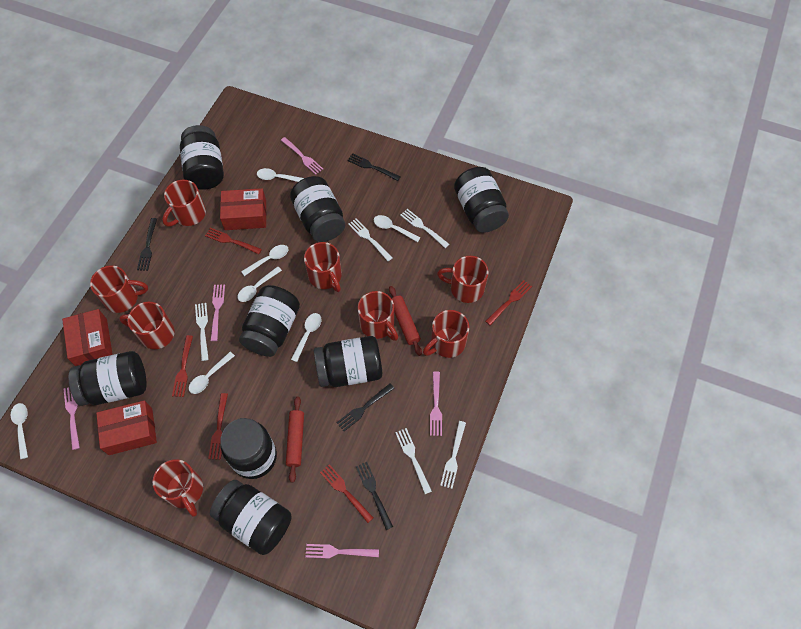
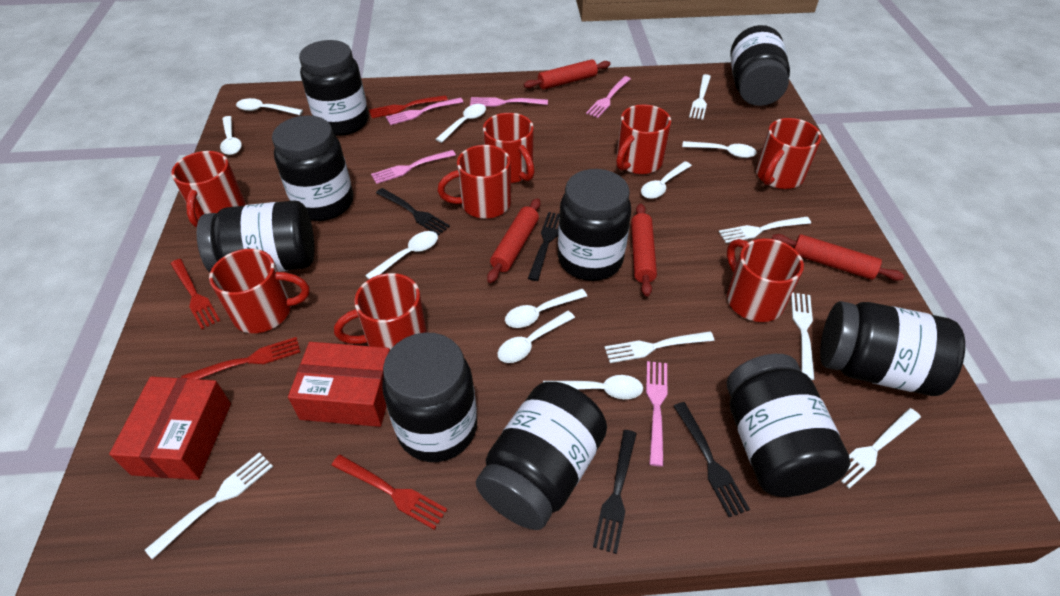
black jar: 8 -> 9
red box: 3 -> 2
red fork: 5 -> 4
red rolling pin: 2 -> 4
white fork: 5 -> 6
white spoon: 7 -> 9

